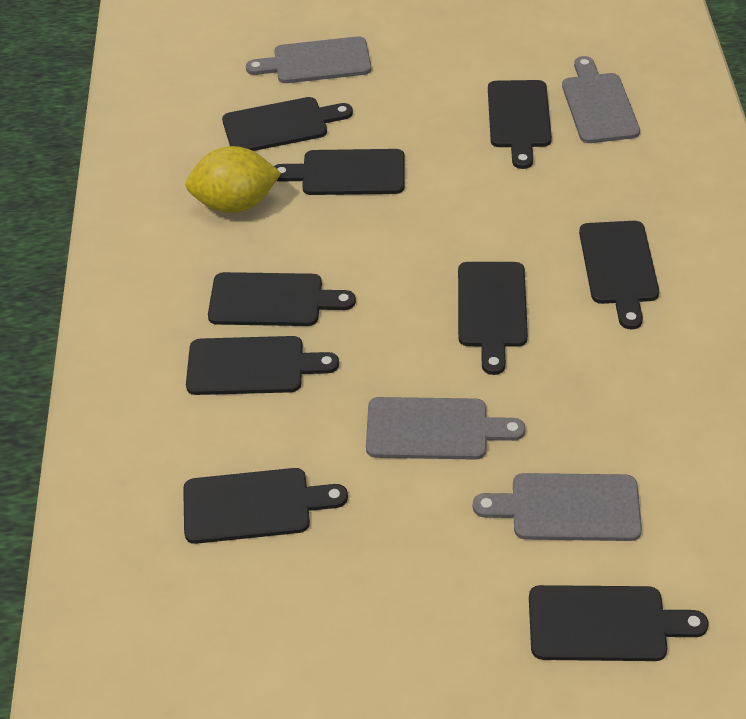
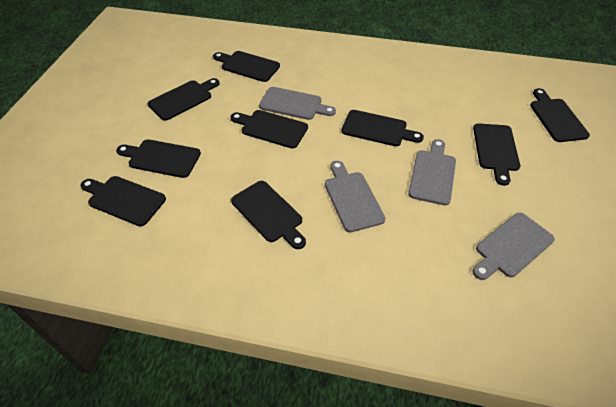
yellow lemon: 1 -> 0

